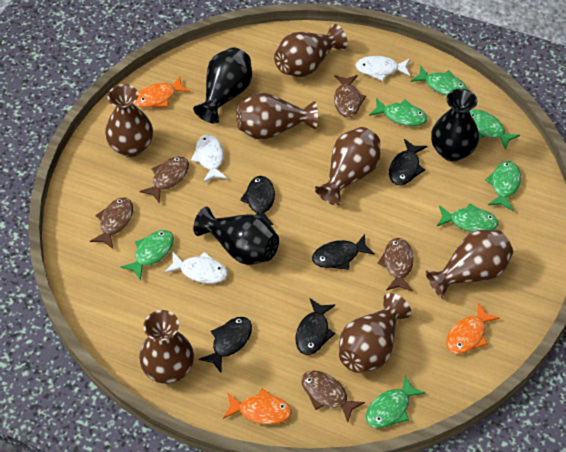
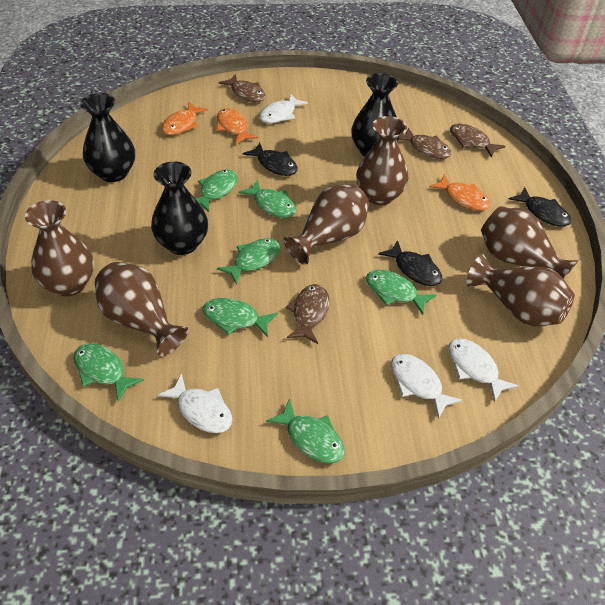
black fish: 5 -> 3
brown fish: 5 -> 4
brown vase: 7 -> 6
white fish: 3 -> 4

